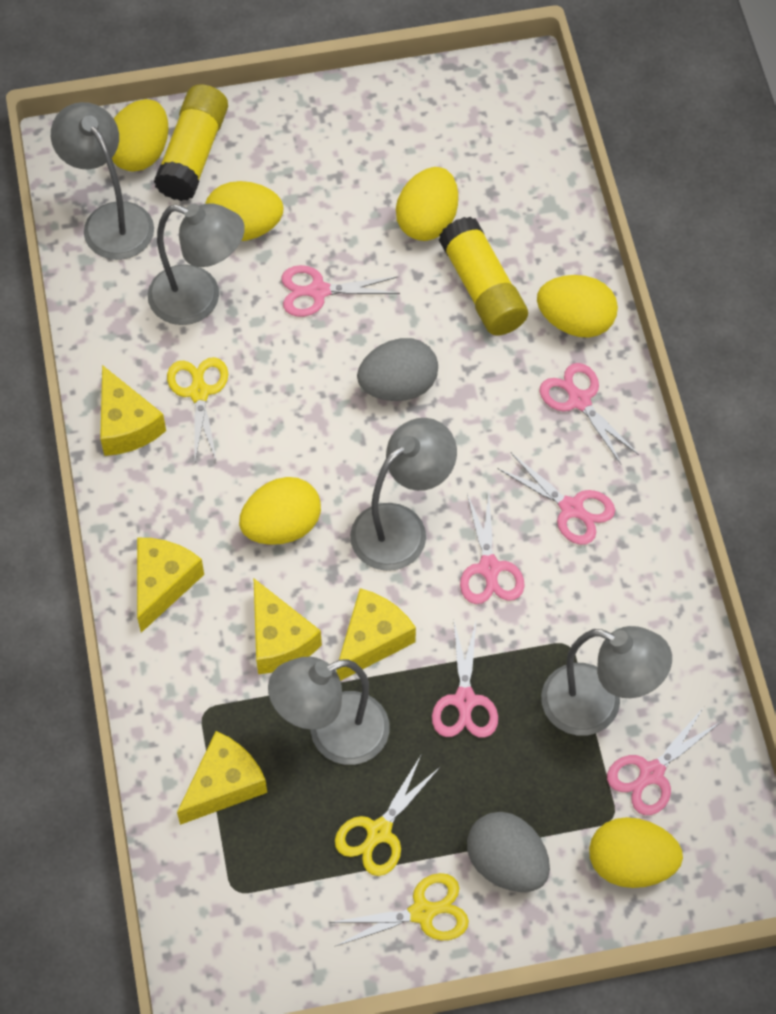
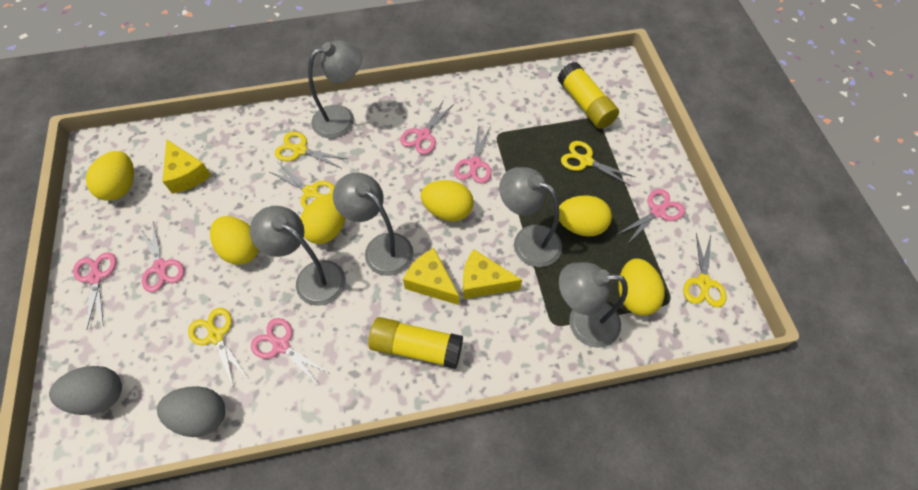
yellow cheese: 5 -> 3
yellow scissors: 3 -> 5

